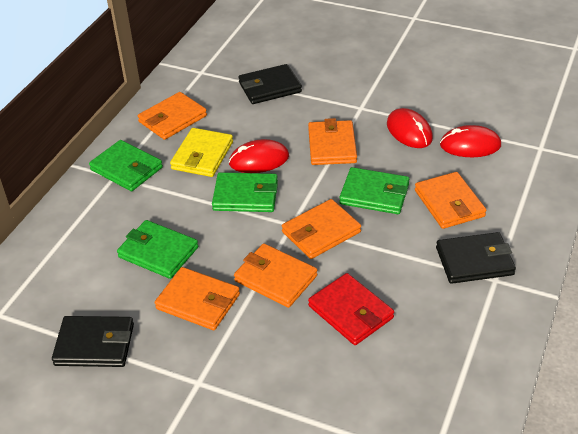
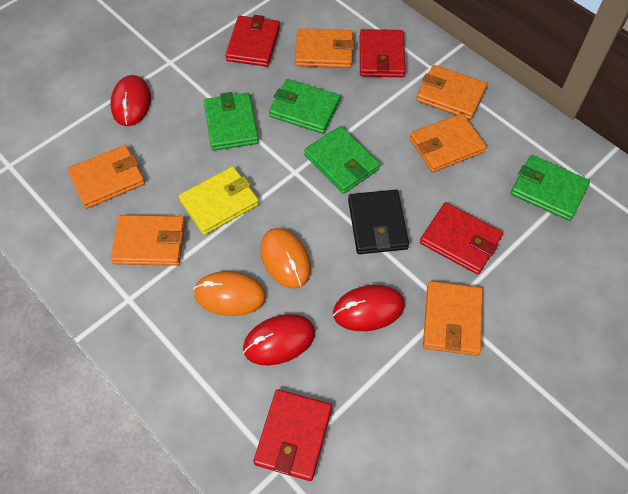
black wallet: 3 -> 1
orange mouse: 0 -> 2
red wallet: 1 -> 4

